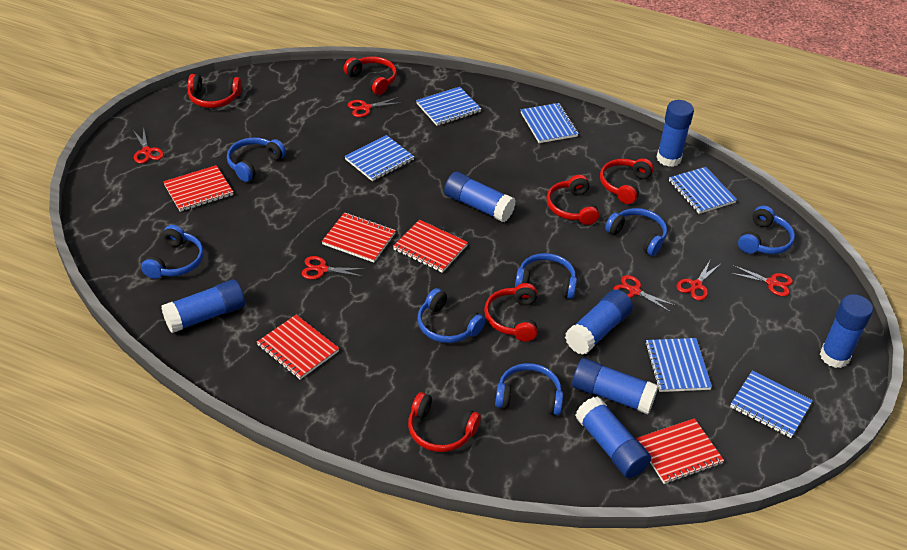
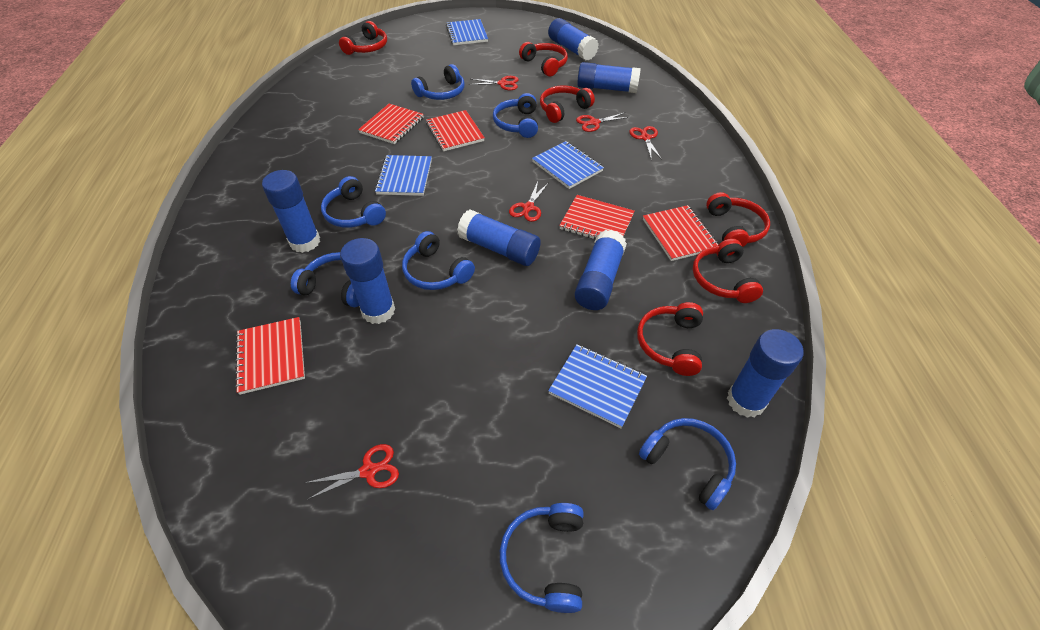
blue notebook: 6 -> 4
red scissors: 6 -> 5

